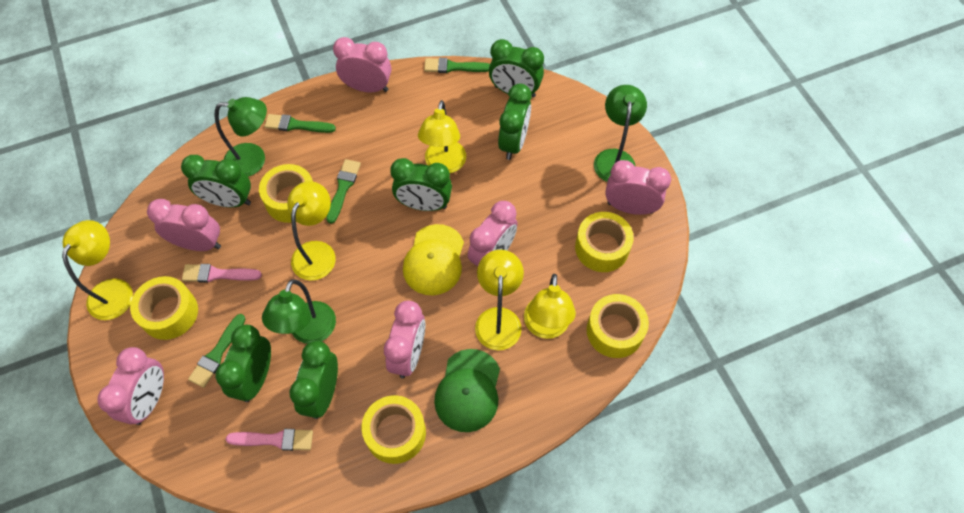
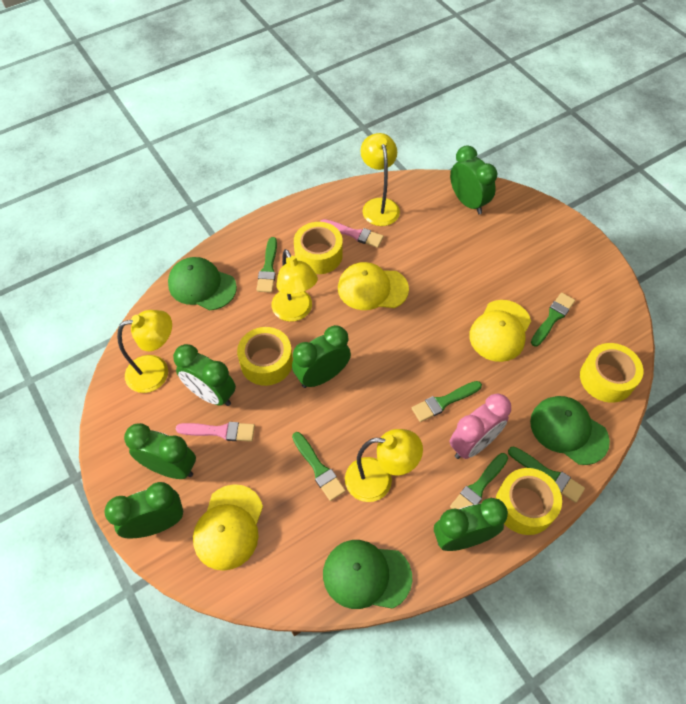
green brush: 4 -> 6
green cap: 1 -> 3
green lamp: 3 -> 0
pink clock: 6 -> 1
yellow cap: 1 -> 3
yellow lamp: 5 -> 4
yellow tape: 5 -> 4

